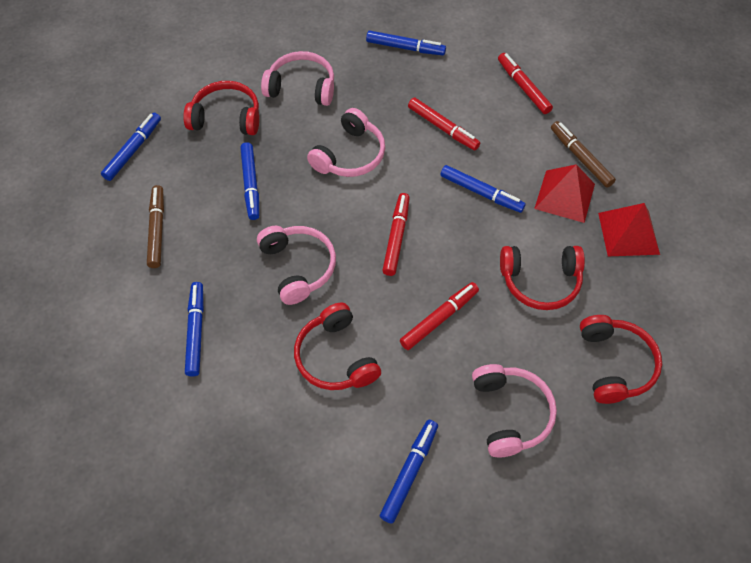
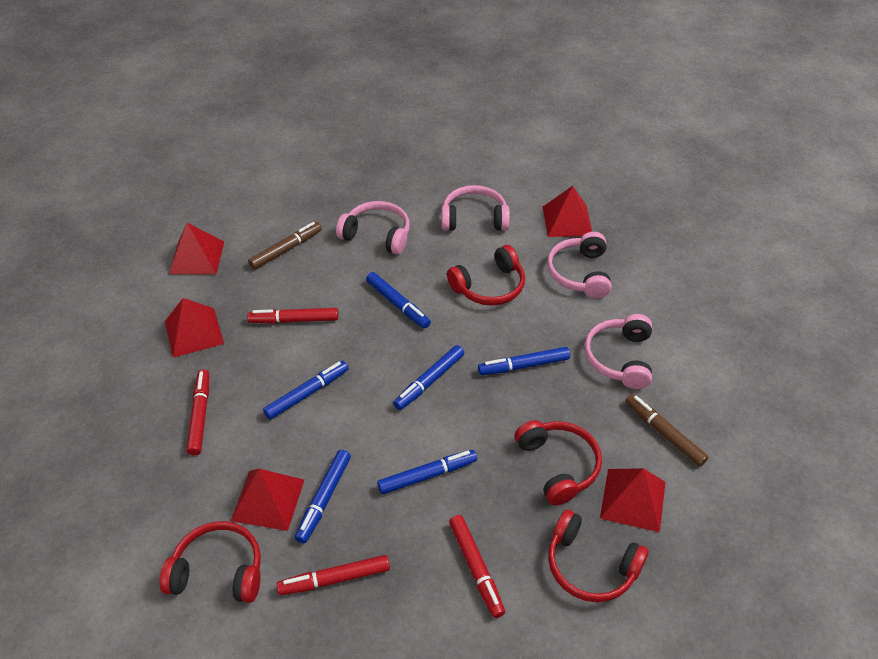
red pyramid: 2 -> 5

